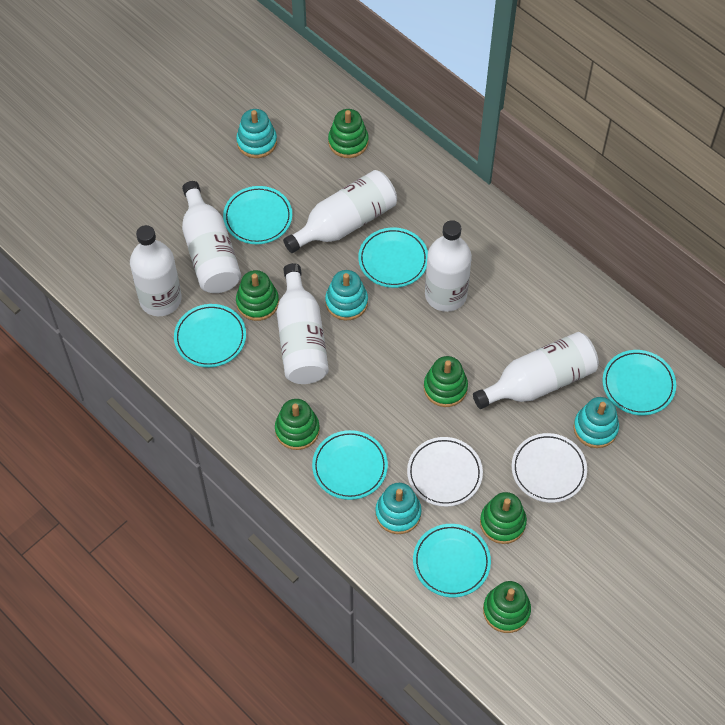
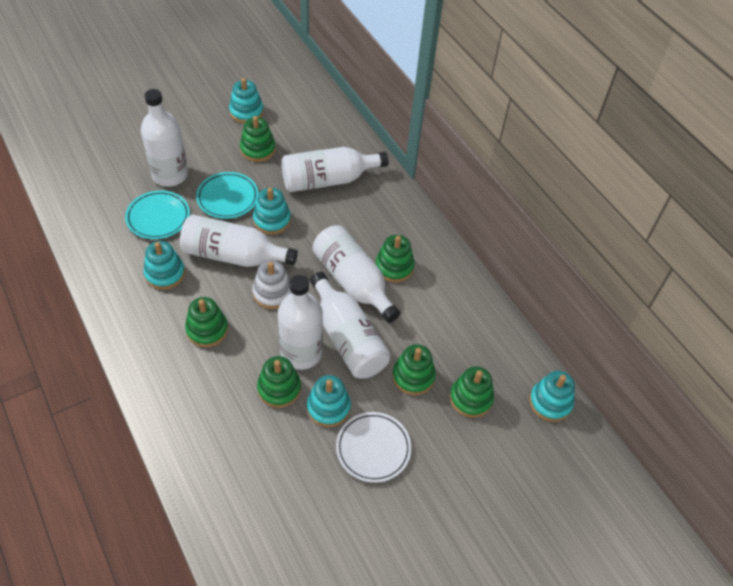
turquoise plate: 6 -> 2
turquoise stacking toy: 4 -> 5
white plate: 2 -> 1
white stacking toy: 0 -> 1

